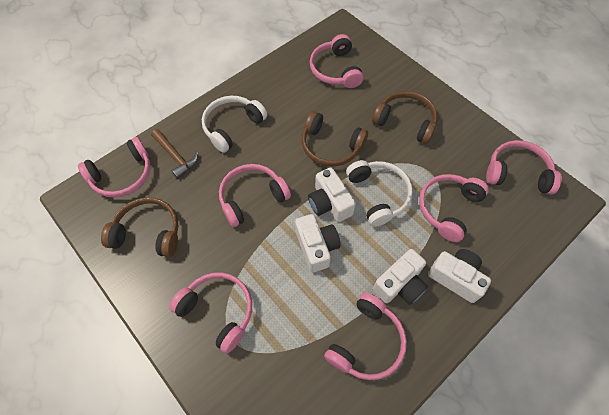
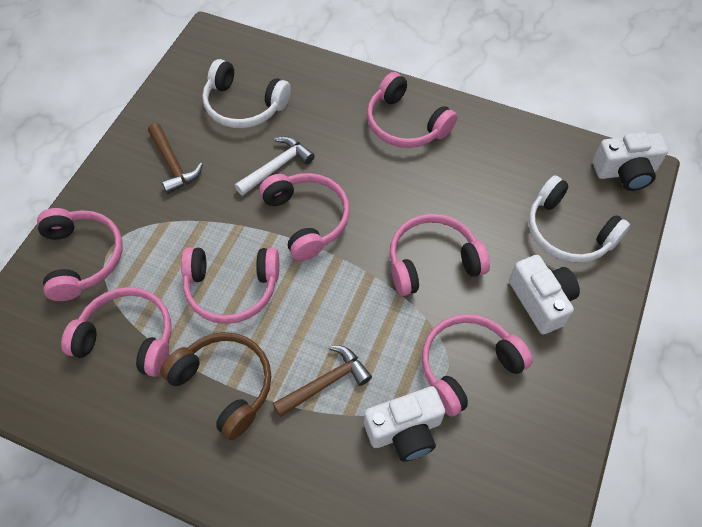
brown hammer: 1 -> 2
brown headphones: 3 -> 1
white camera: 4 -> 3
white hammer: 0 -> 1

